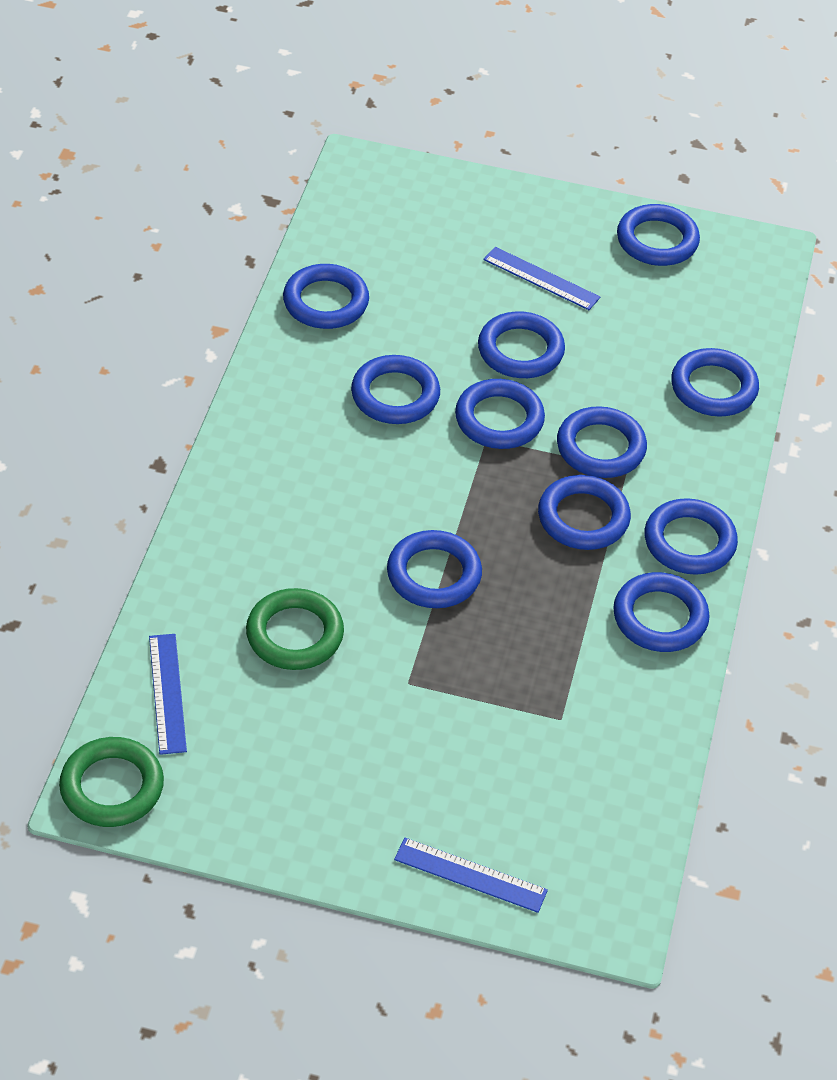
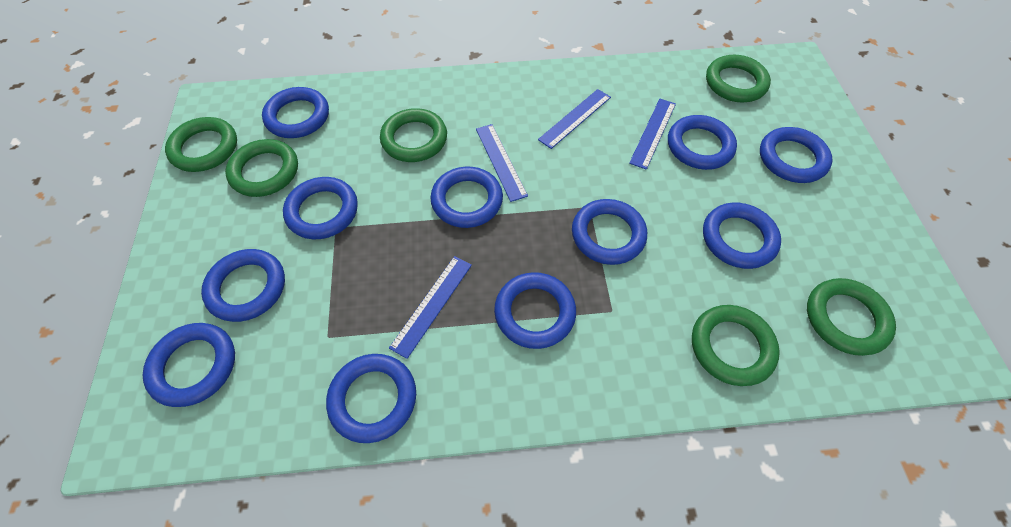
blue ruler: 3 -> 4
green ring: 2 -> 6

